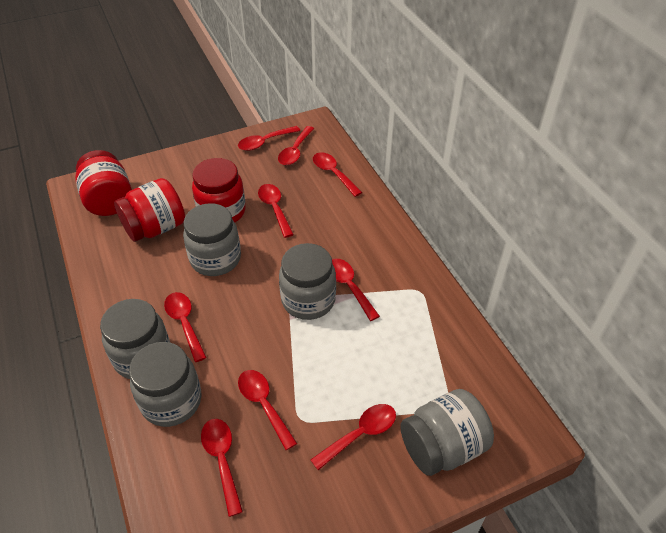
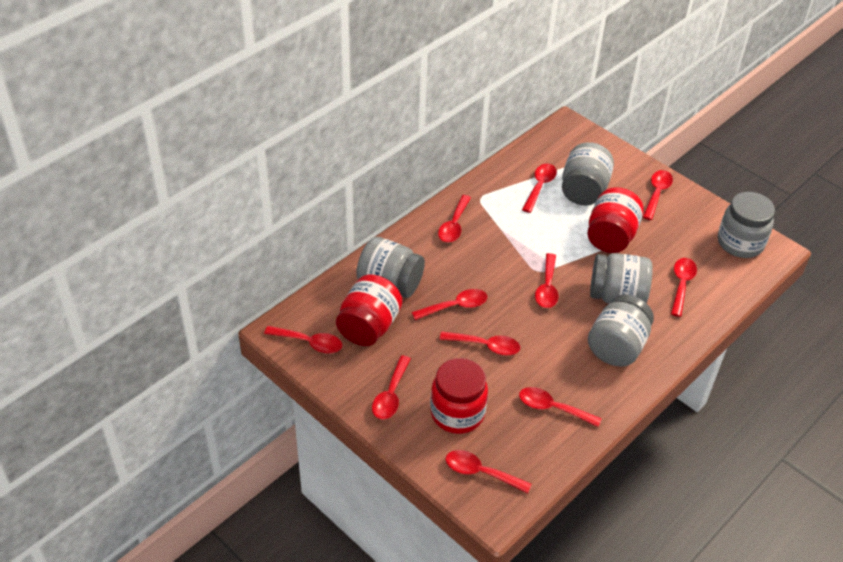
red spoon: 9 -> 11

